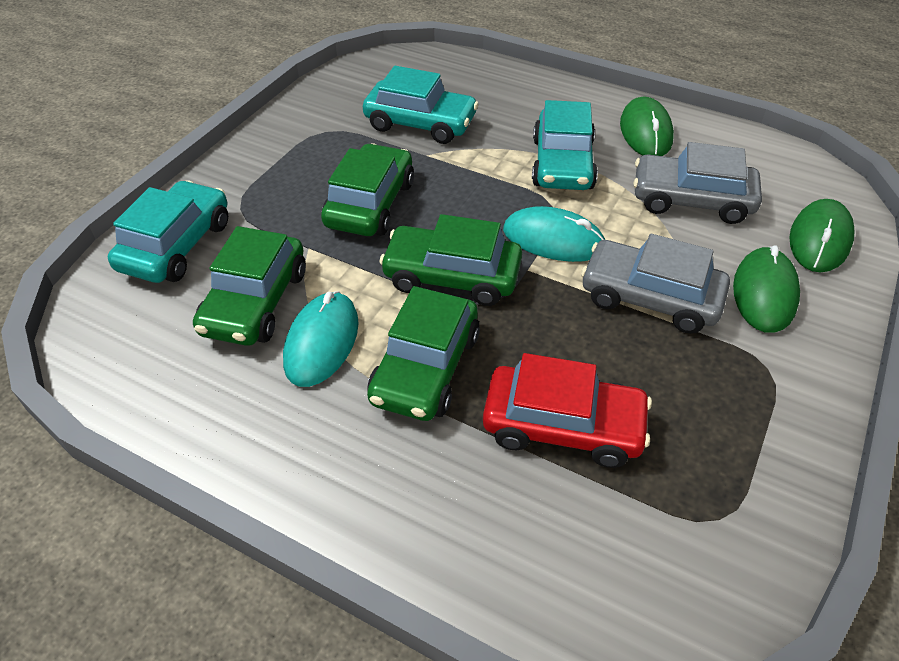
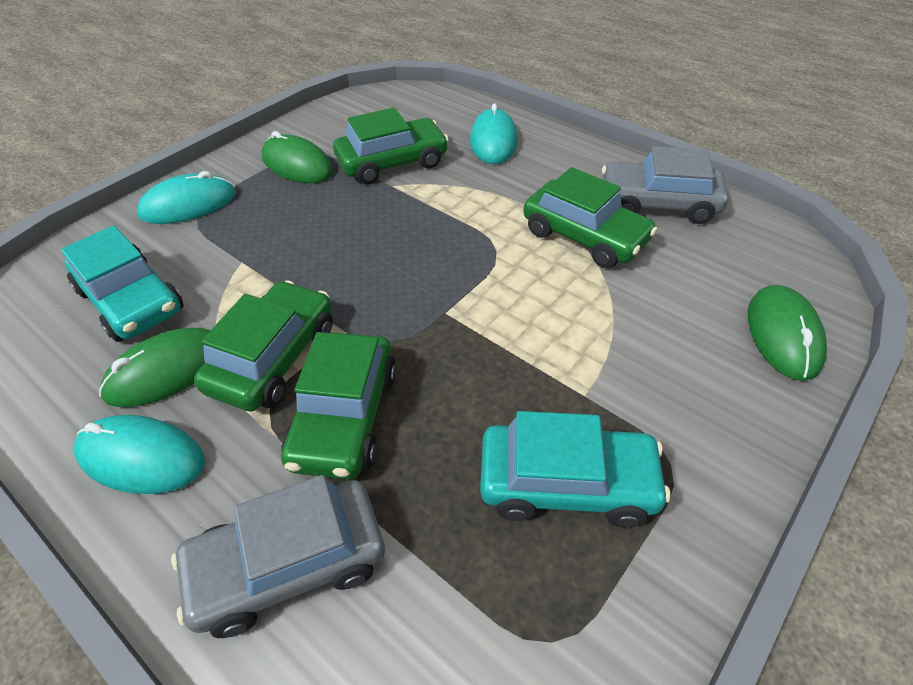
red car: 1 -> 0
turquoise car: 3 -> 2
turquoise mouse: 2 -> 3

